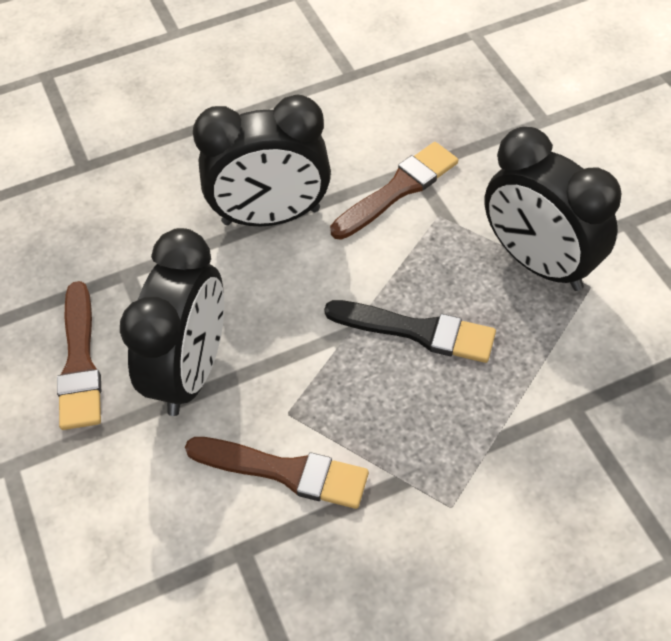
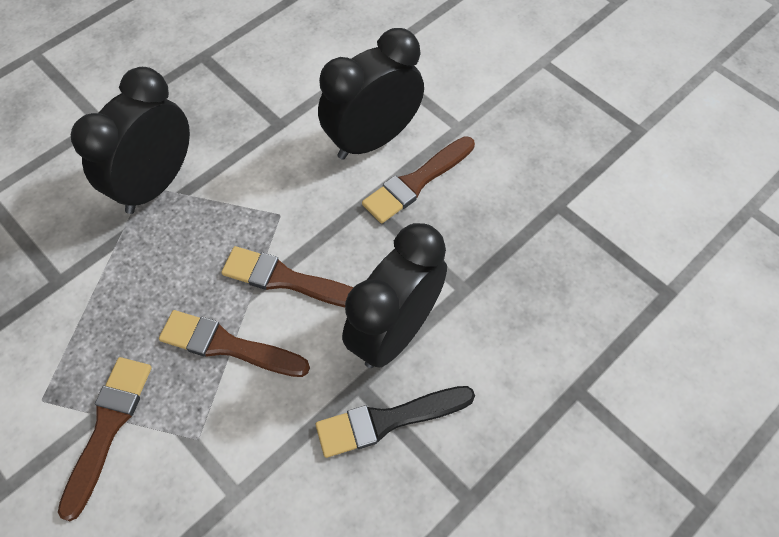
brown brush: 3 -> 4

